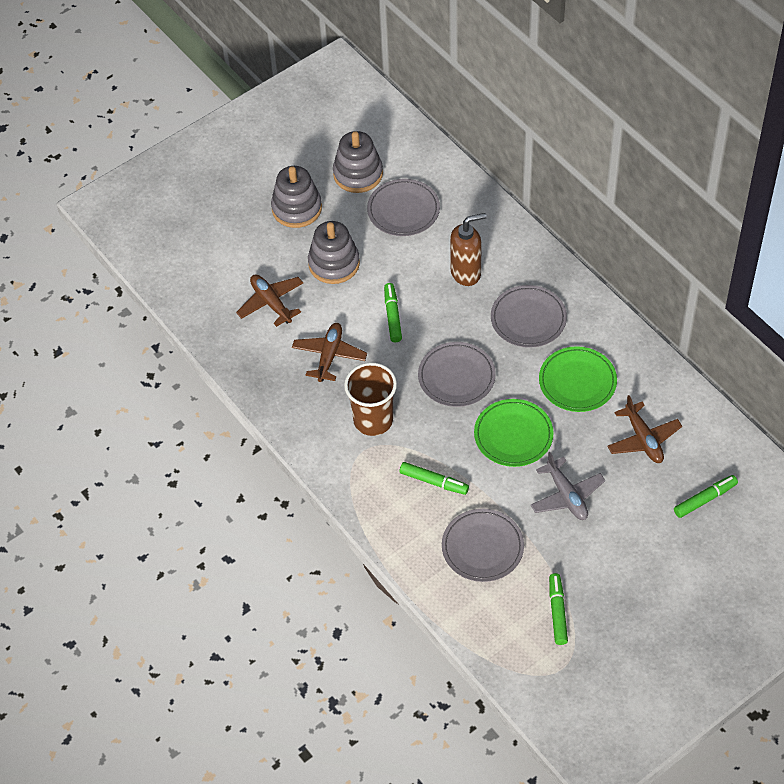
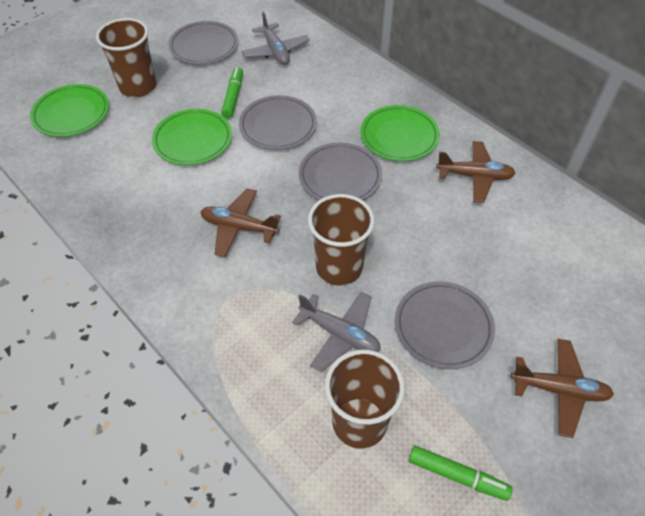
brown cup: 1 -> 3
brown soap dispenser: 1 -> 0
green marker: 4 -> 2
green plate: 2 -> 3
grey plane: 1 -> 2
grey stacking toy: 3 -> 0

